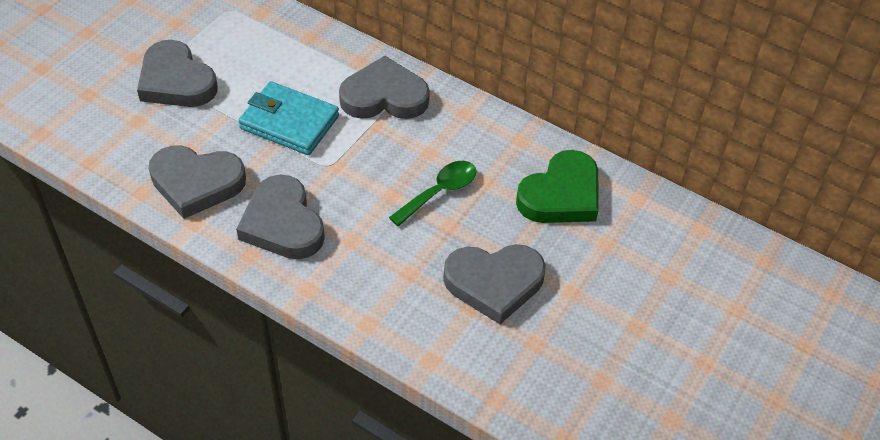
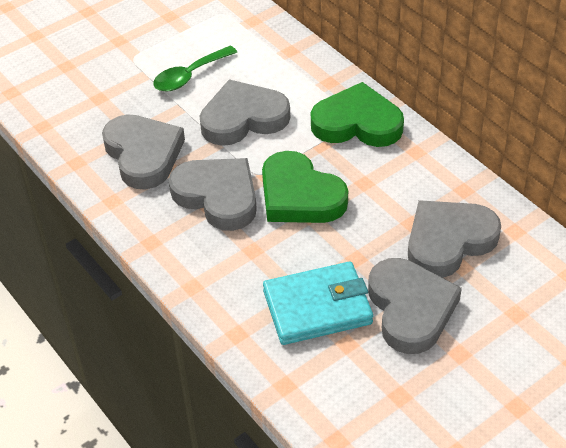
green heart: 1 -> 2

